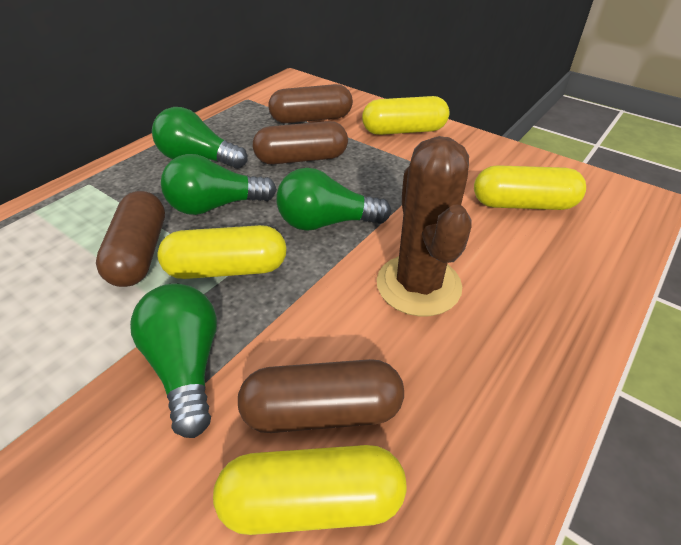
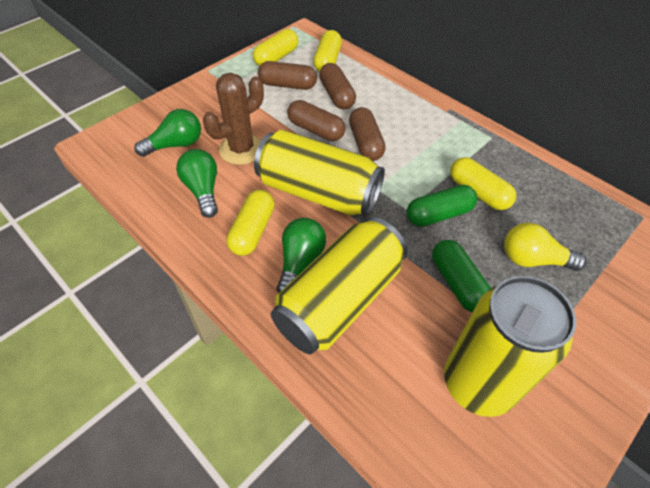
green capsule: 0 -> 2
green light bulb: 4 -> 3
yellow can: 0 -> 3
yellow light bulb: 0 -> 1

